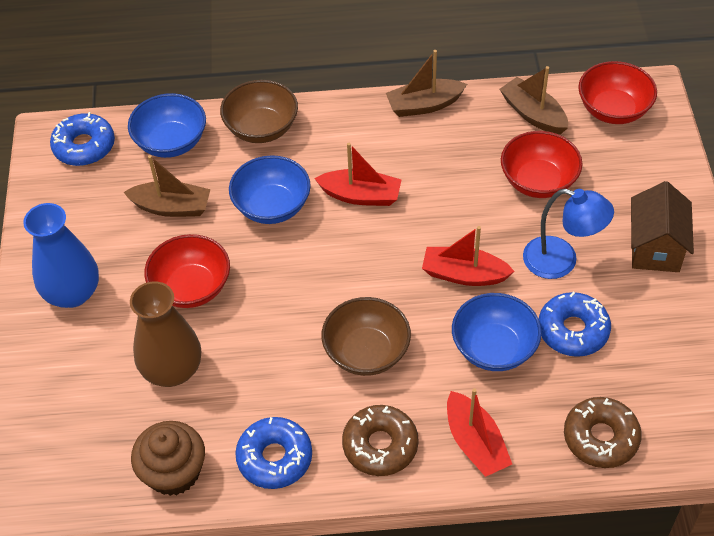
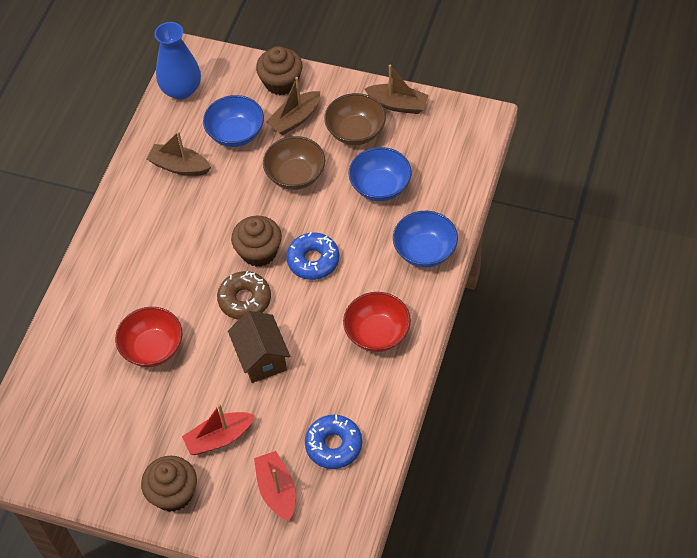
blue donut: 3 -> 2
blue lamp: 1 -> 0
brown cupcake: 1 -> 3
brown donut: 2 -> 1
brown vase: 1 -> 0
red boat: 3 -> 2
red bowl: 3 -> 2

